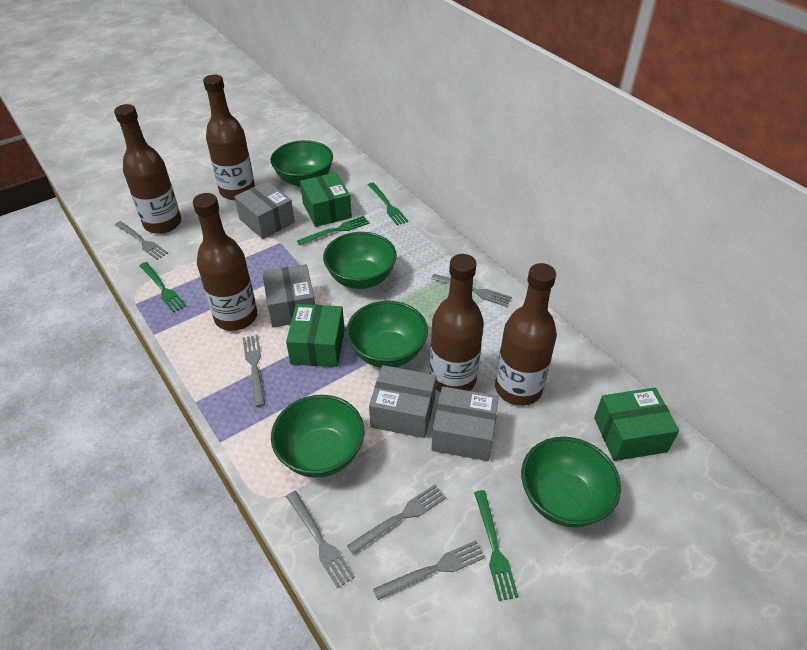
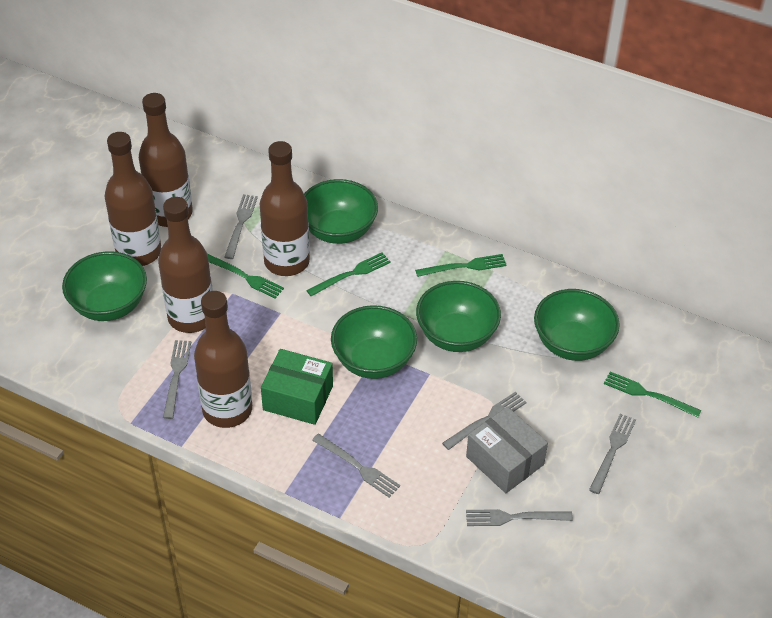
green box: 3 -> 1
grey box: 4 -> 1

